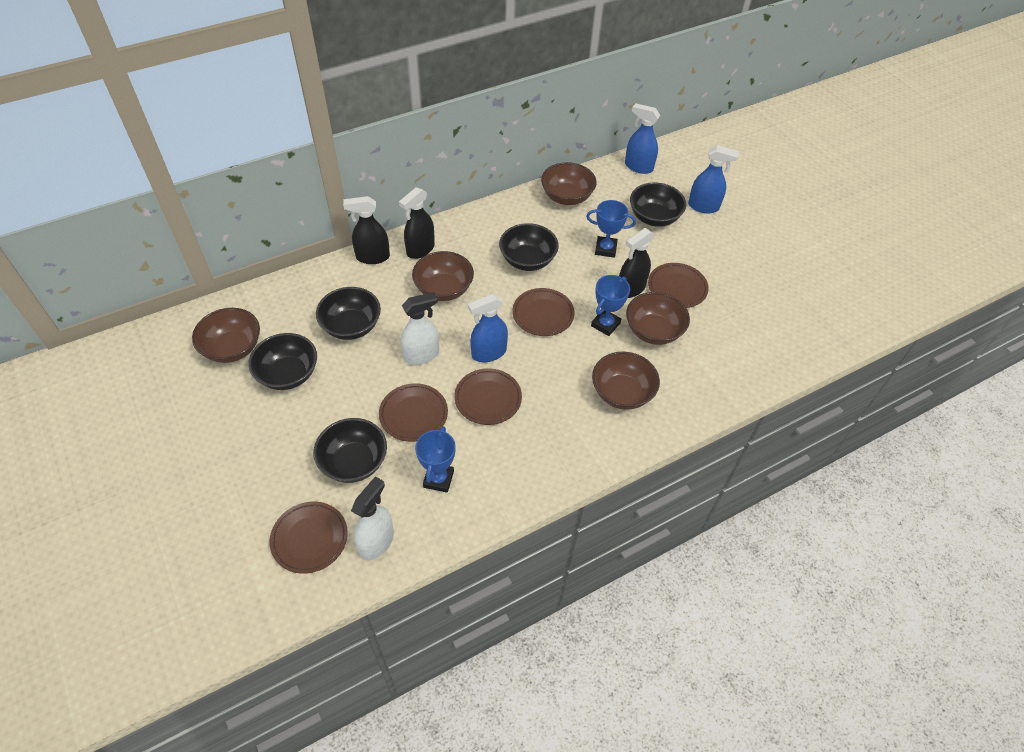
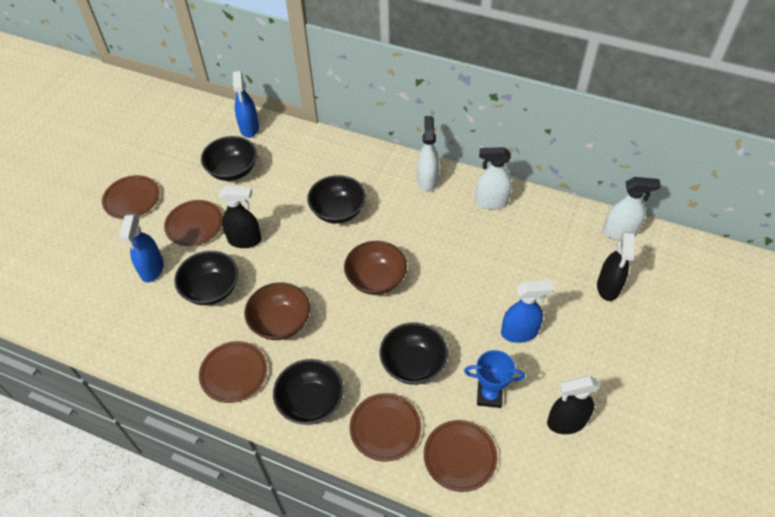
blue trophy: 3 -> 1
brown bowl: 5 -> 2
white spray bottle: 2 -> 3

